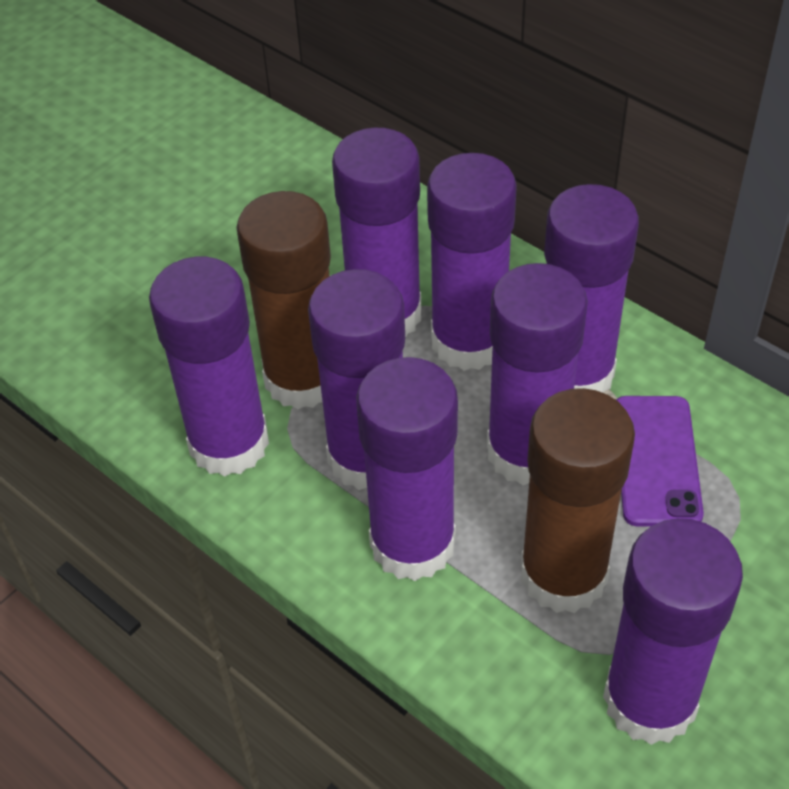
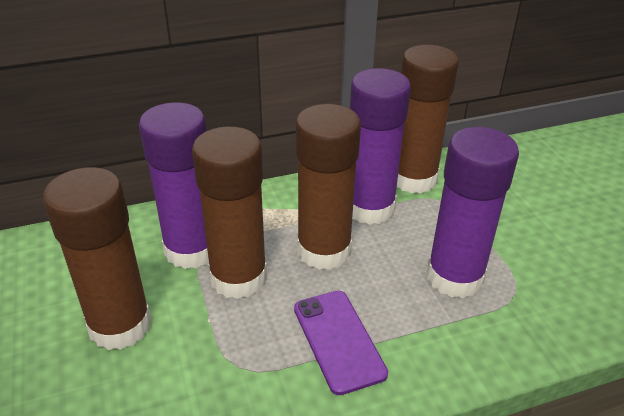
brown glue stick: 2 -> 4
purple glue stick: 8 -> 3

